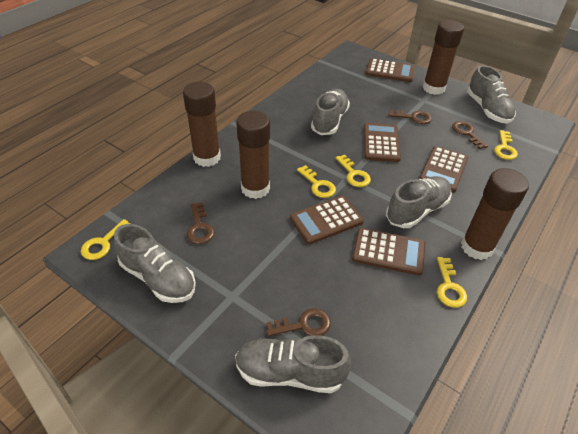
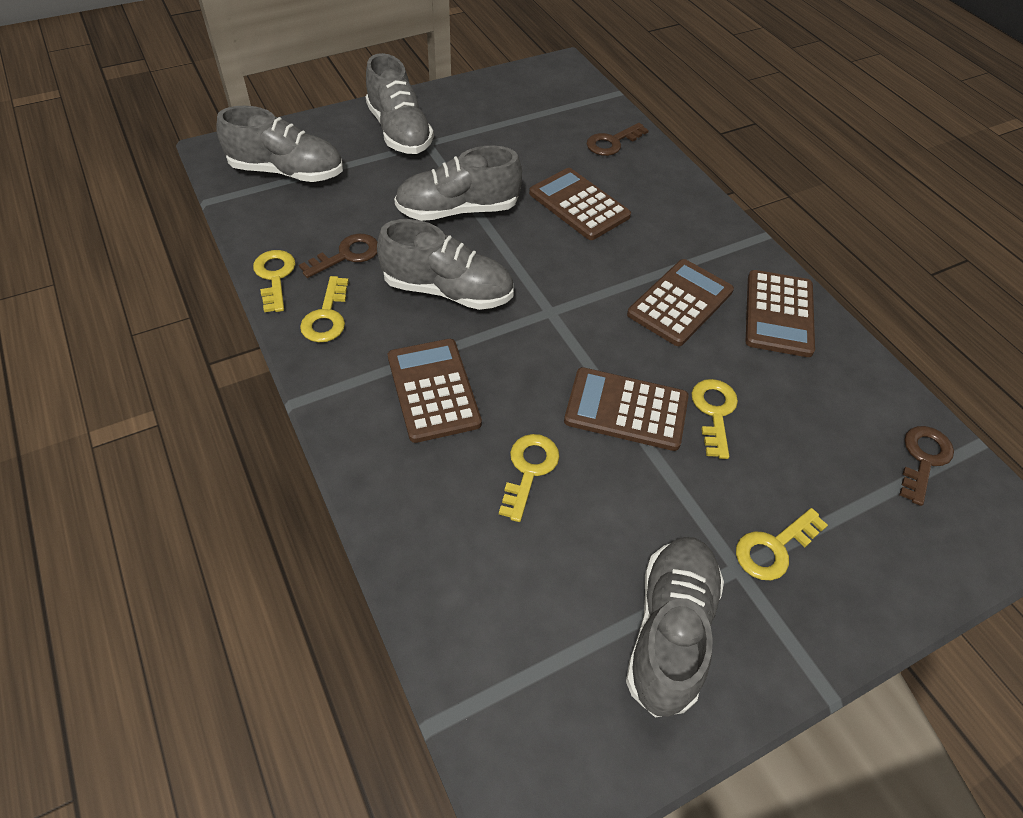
brown glue stick: 4 -> 0
brown key: 4 -> 3

